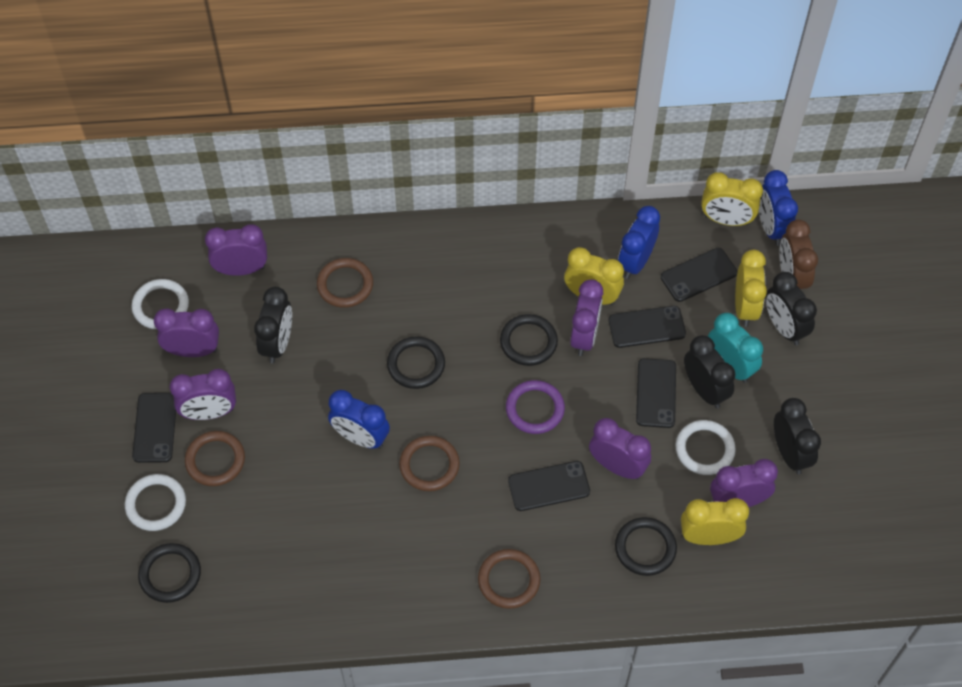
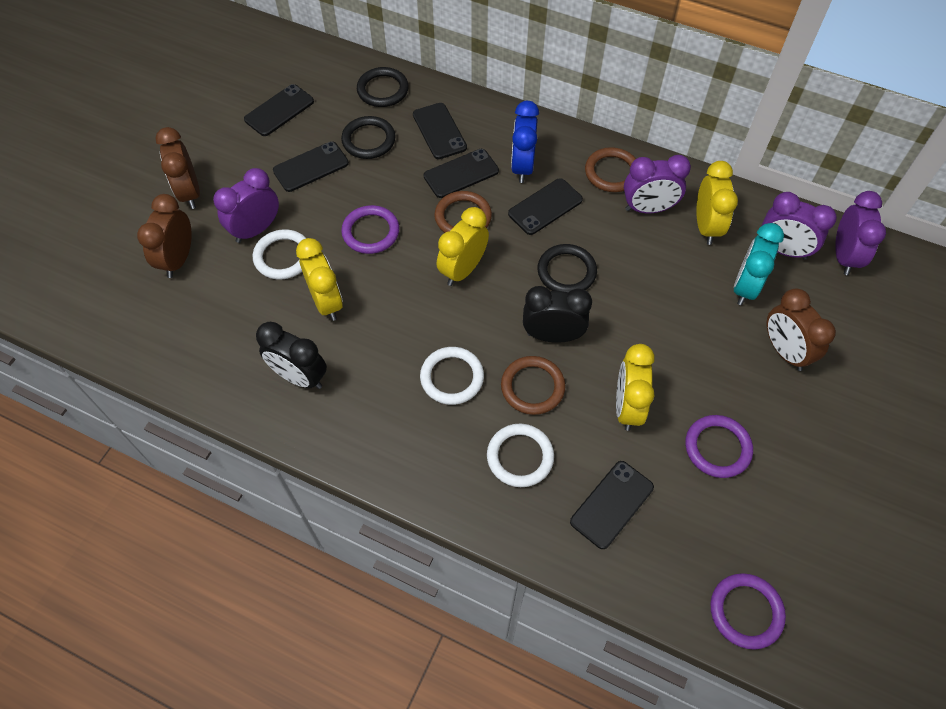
black clock: 4 -> 2
black phone: 5 -> 6
black ring: 4 -> 3
blue clock: 3 -> 1
brown clock: 1 -> 3
brown ring: 4 -> 3
purple clock: 6 -> 4
purple ring: 1 -> 3

